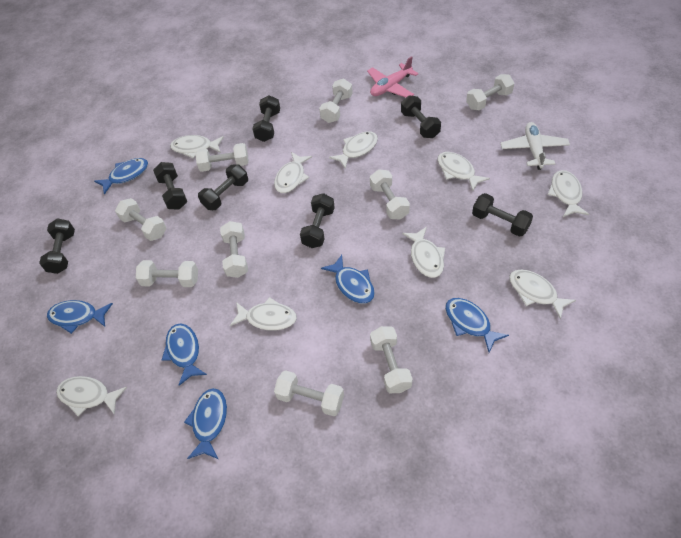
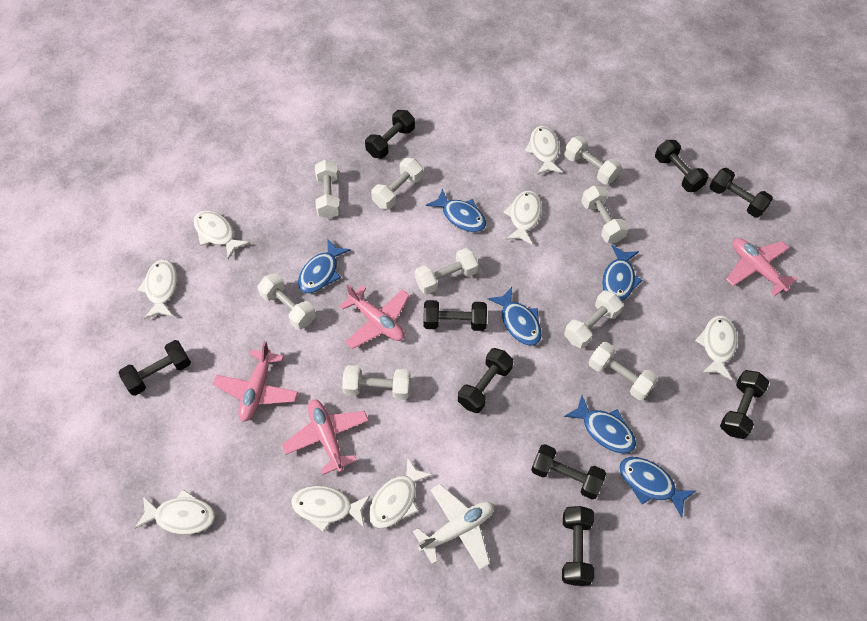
black dumbbell: 7 -> 9
pink plane: 1 -> 4
white fish: 9 -> 8

